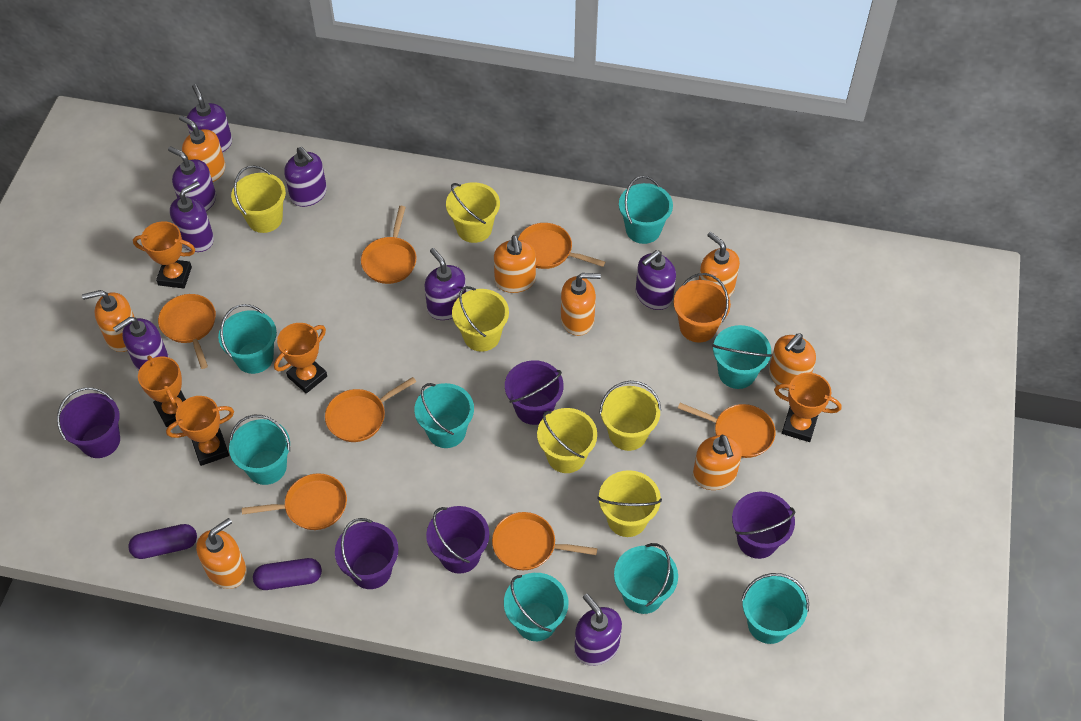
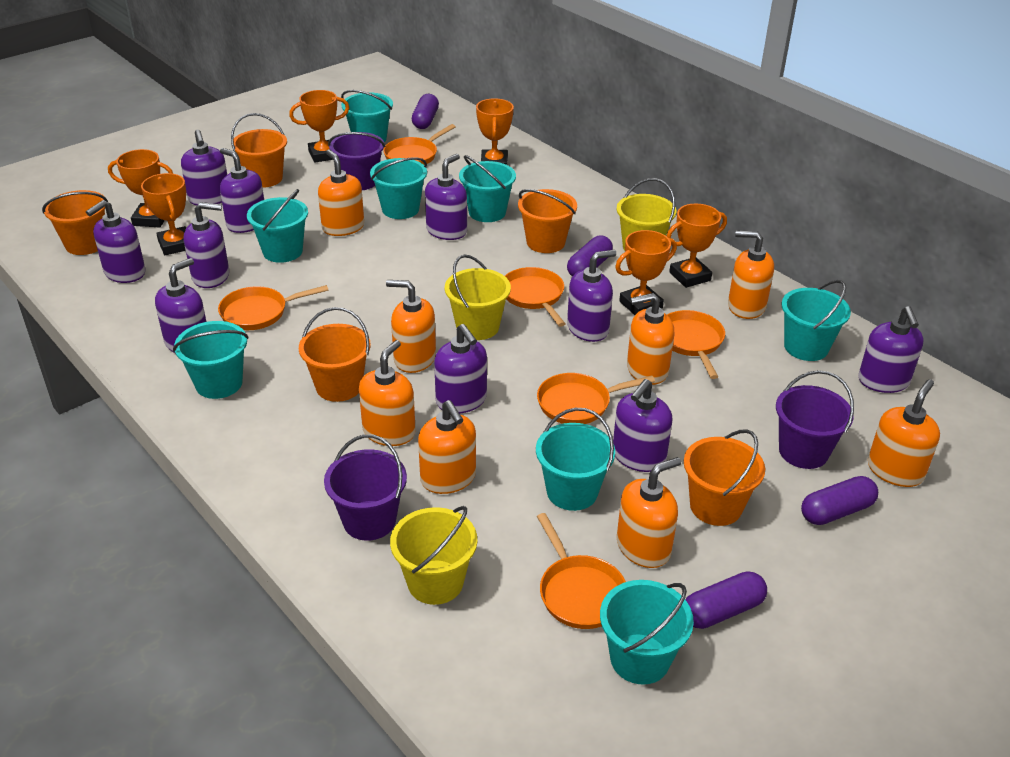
orange bucket: 1 -> 5
orange pan: 7 -> 6
orange trophy: 5 -> 6
purple bucket: 5 -> 3
purple capsule: 2 -> 4
purple soap dispenser: 8 -> 10
yellow bucket: 6 -> 3

